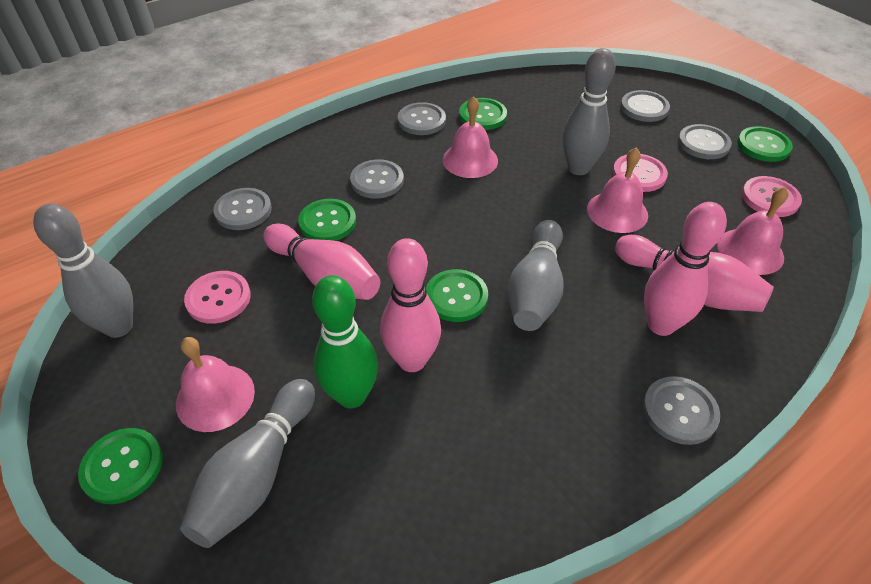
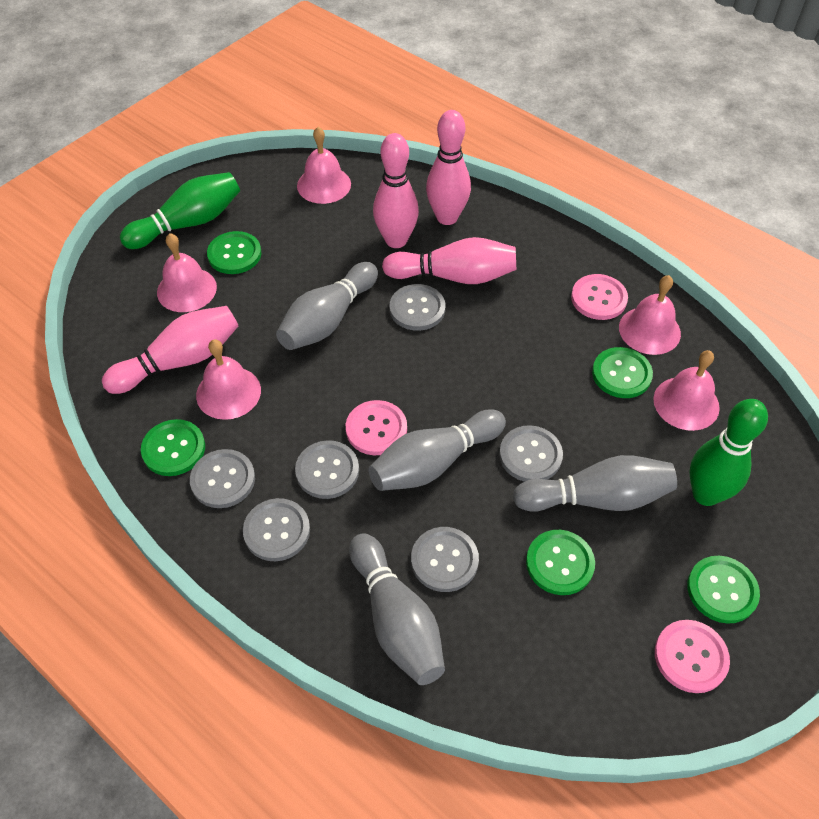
green bowling pin: 1 -> 2
pink bell: 4 -> 5

